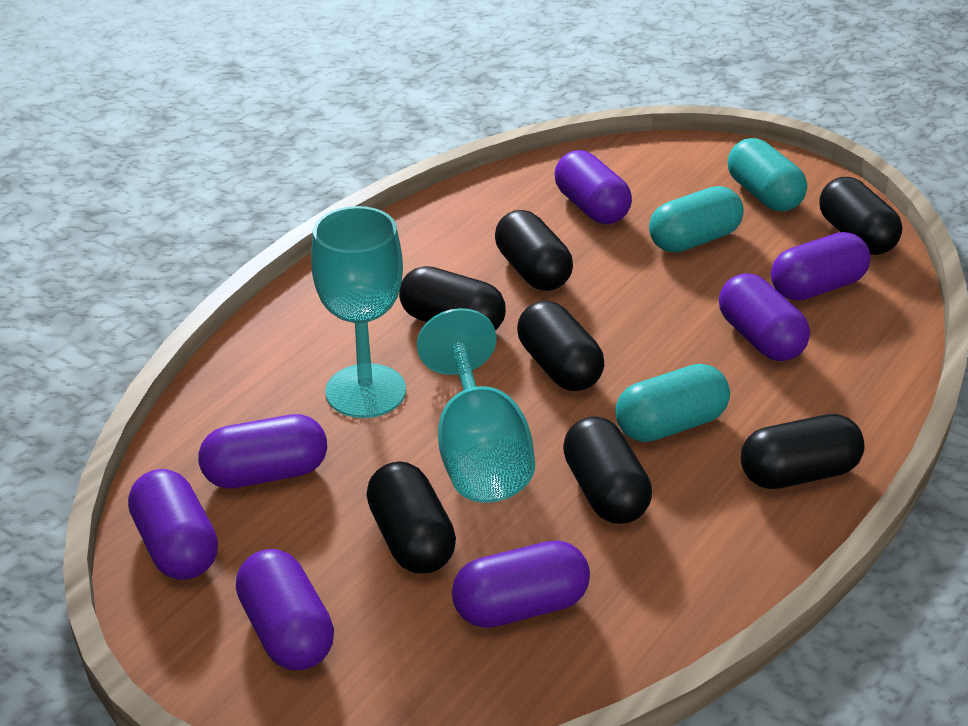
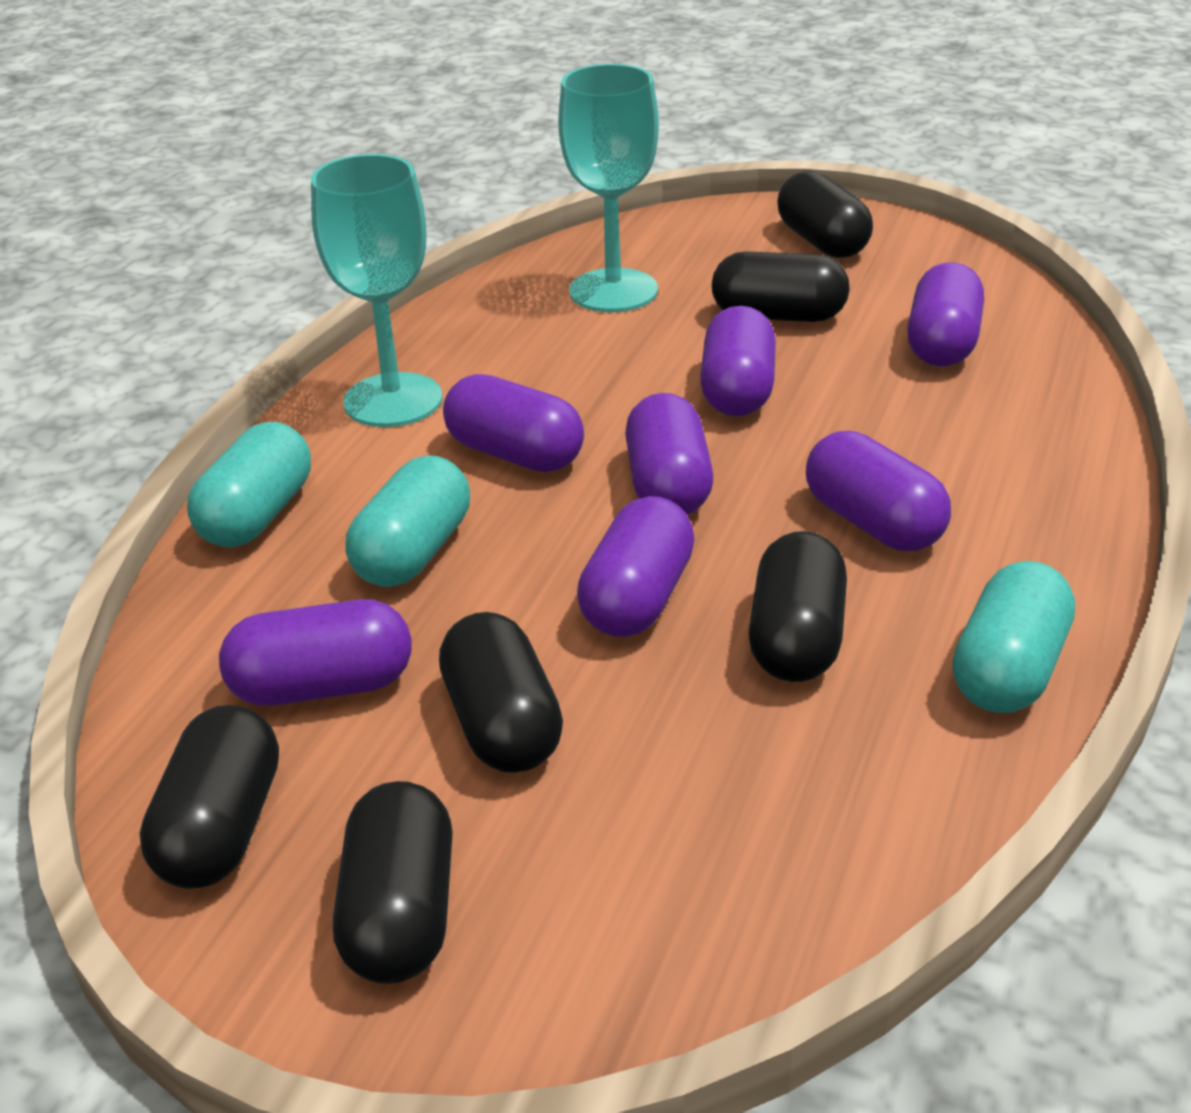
black capsule: 7 -> 6

